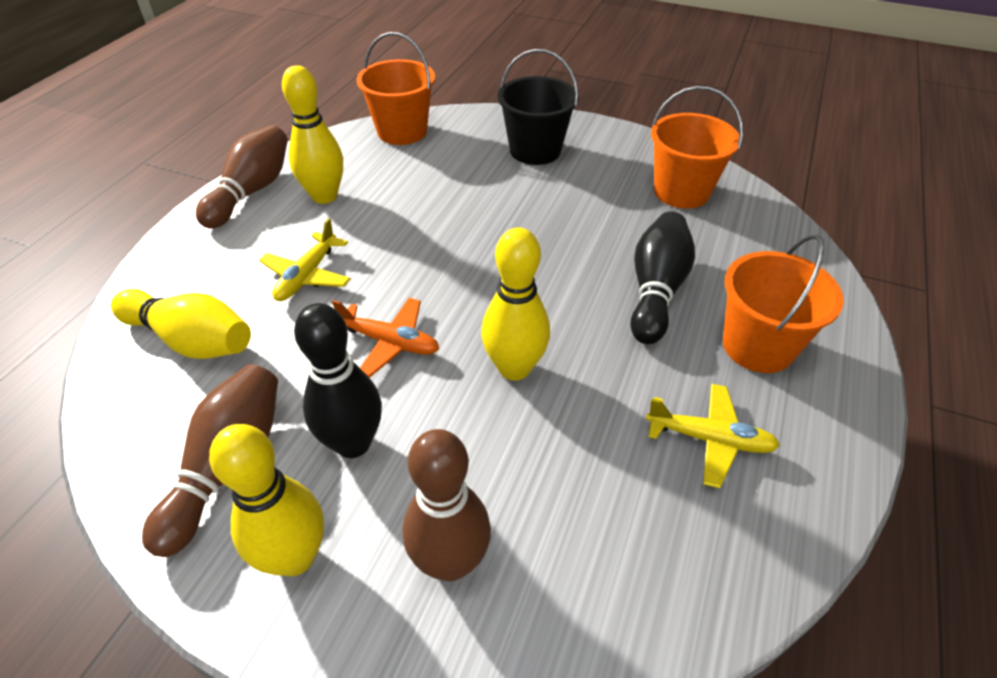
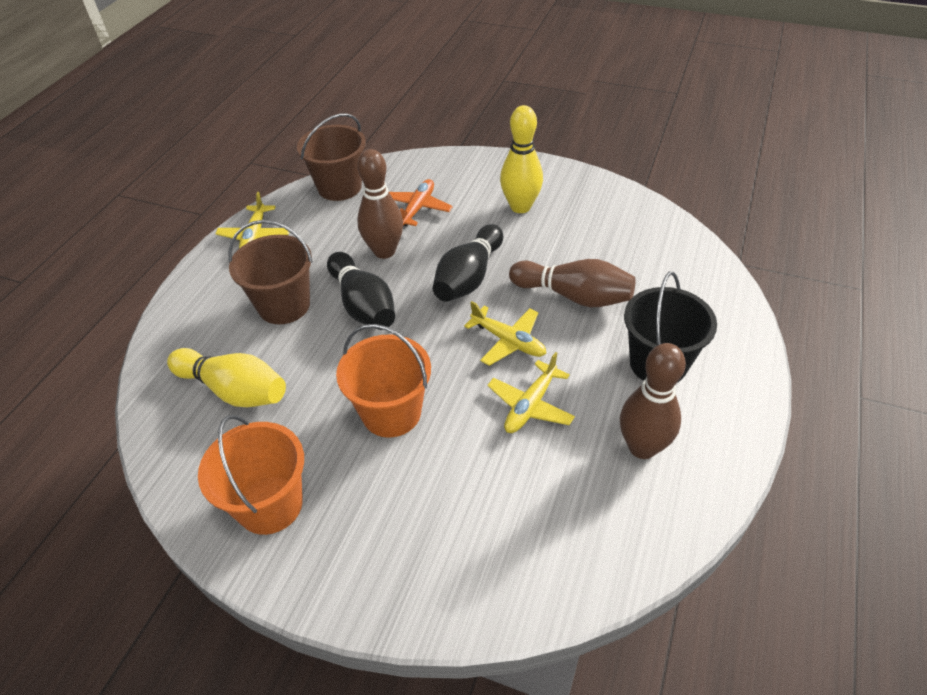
brown bucket: 0 -> 2
orange bucket: 3 -> 2
yellow bowling pin: 4 -> 2
yellow plane: 2 -> 3

